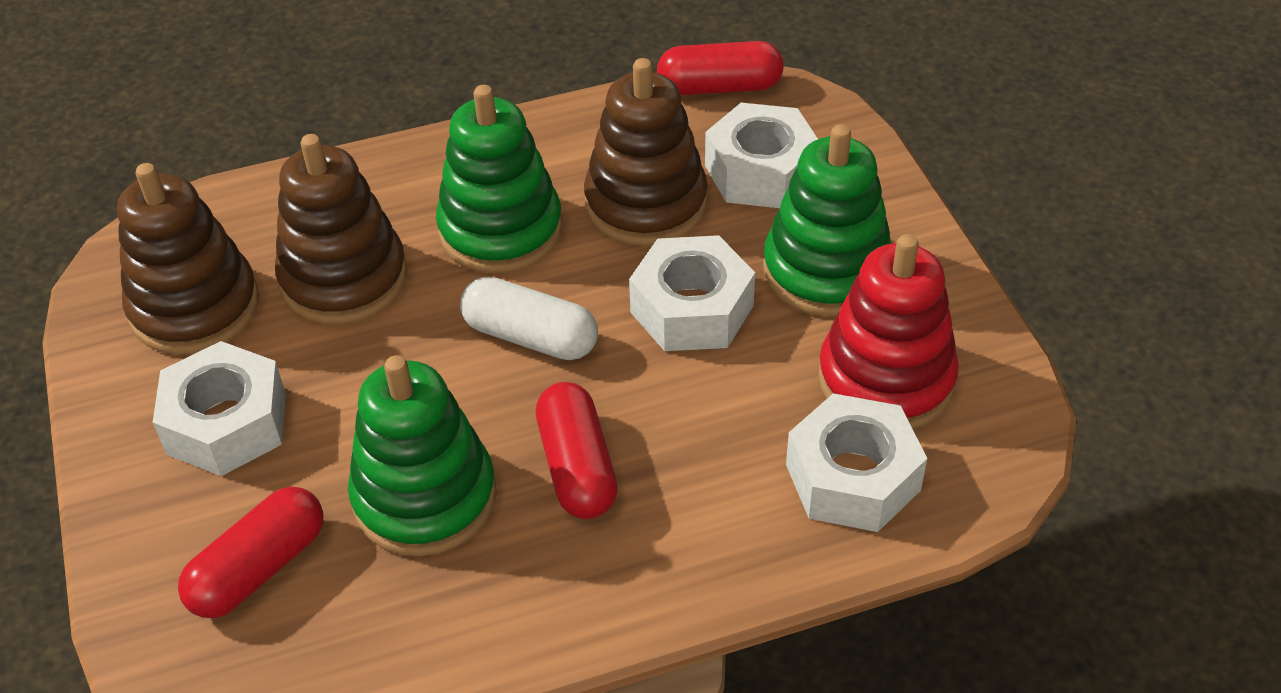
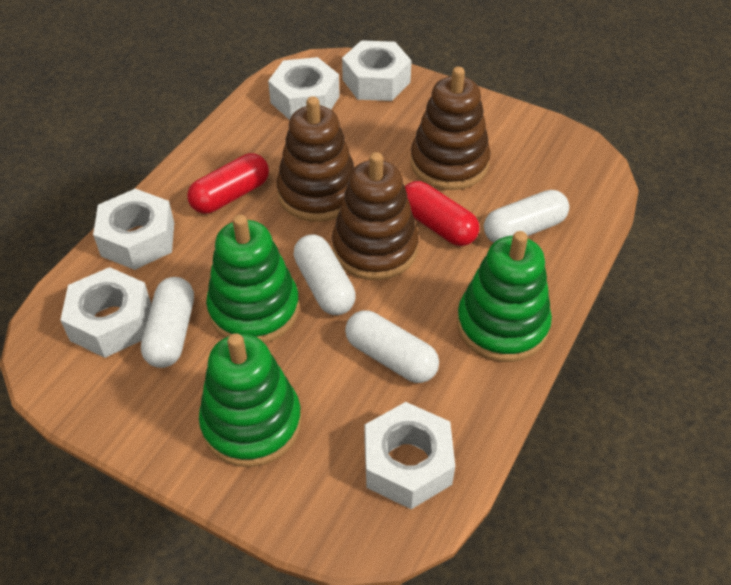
red capsule: 3 -> 2
red stacking toy: 1 -> 0
white capsule: 1 -> 4
white nut: 4 -> 5

